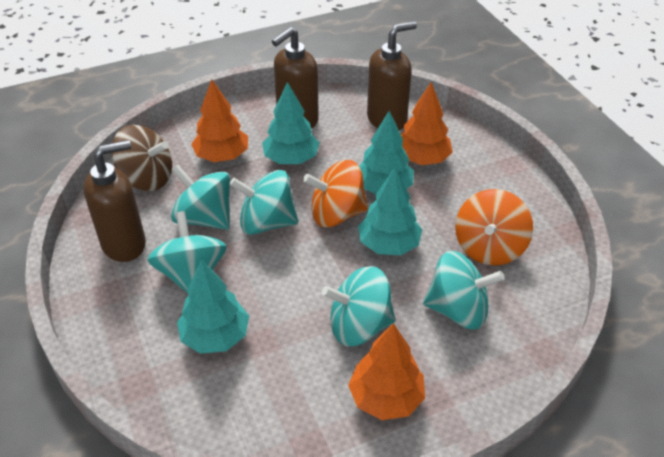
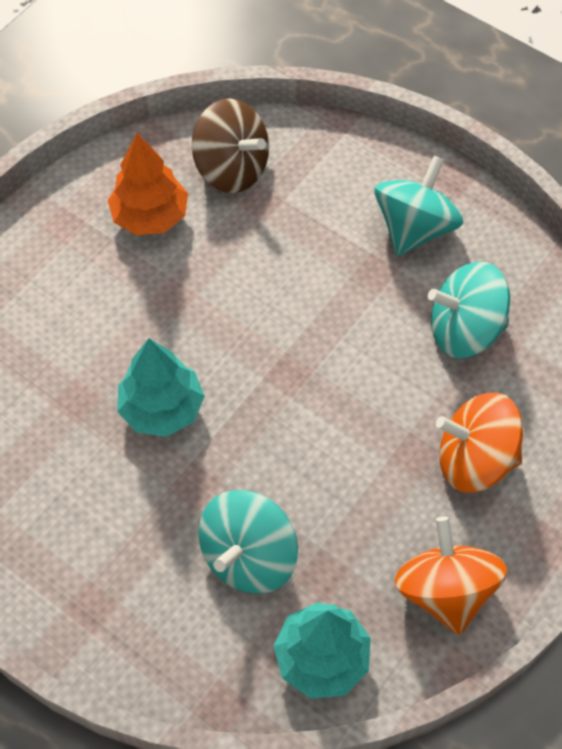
brown soap dispenser: 3 -> 0
orange tree: 3 -> 1
turquoise spinning top: 5 -> 3
turquoise tree: 4 -> 2

